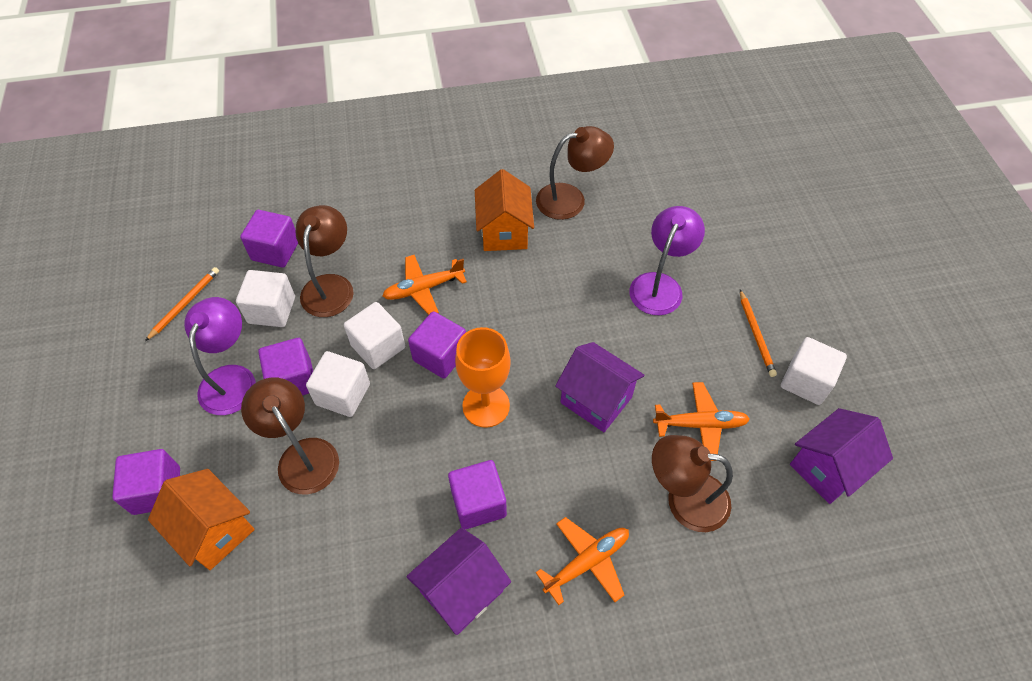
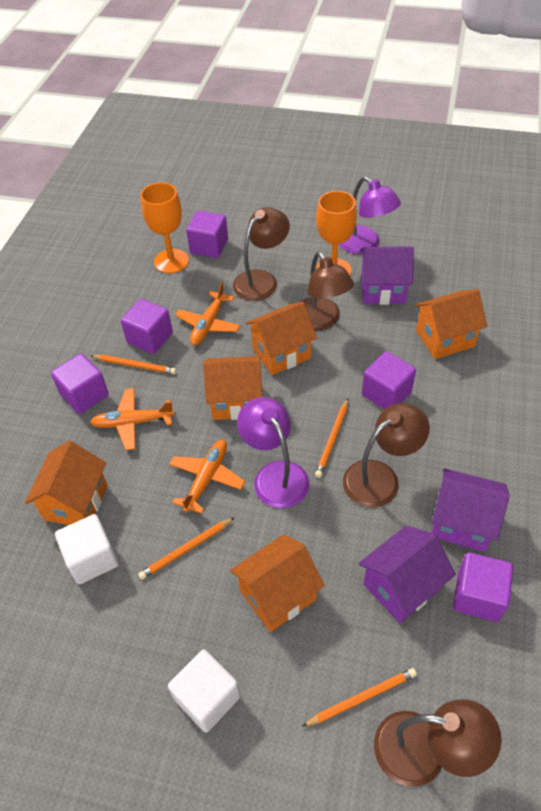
orange goblet: 1 -> 2
orange house: 2 -> 5
orange pencil: 2 -> 4
white cube: 4 -> 2

